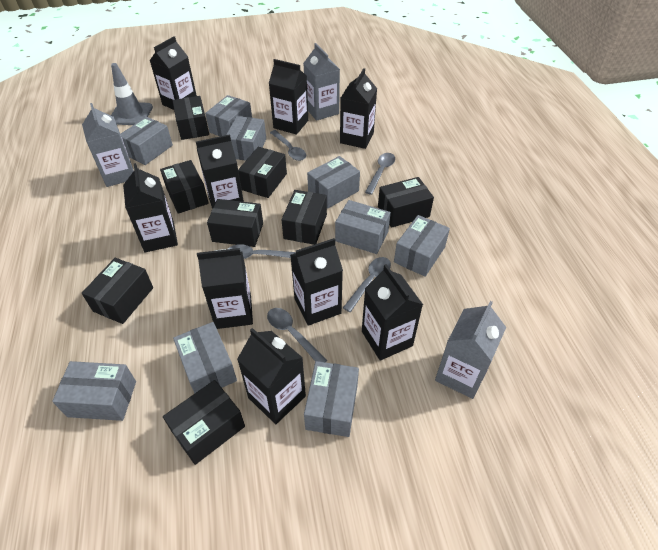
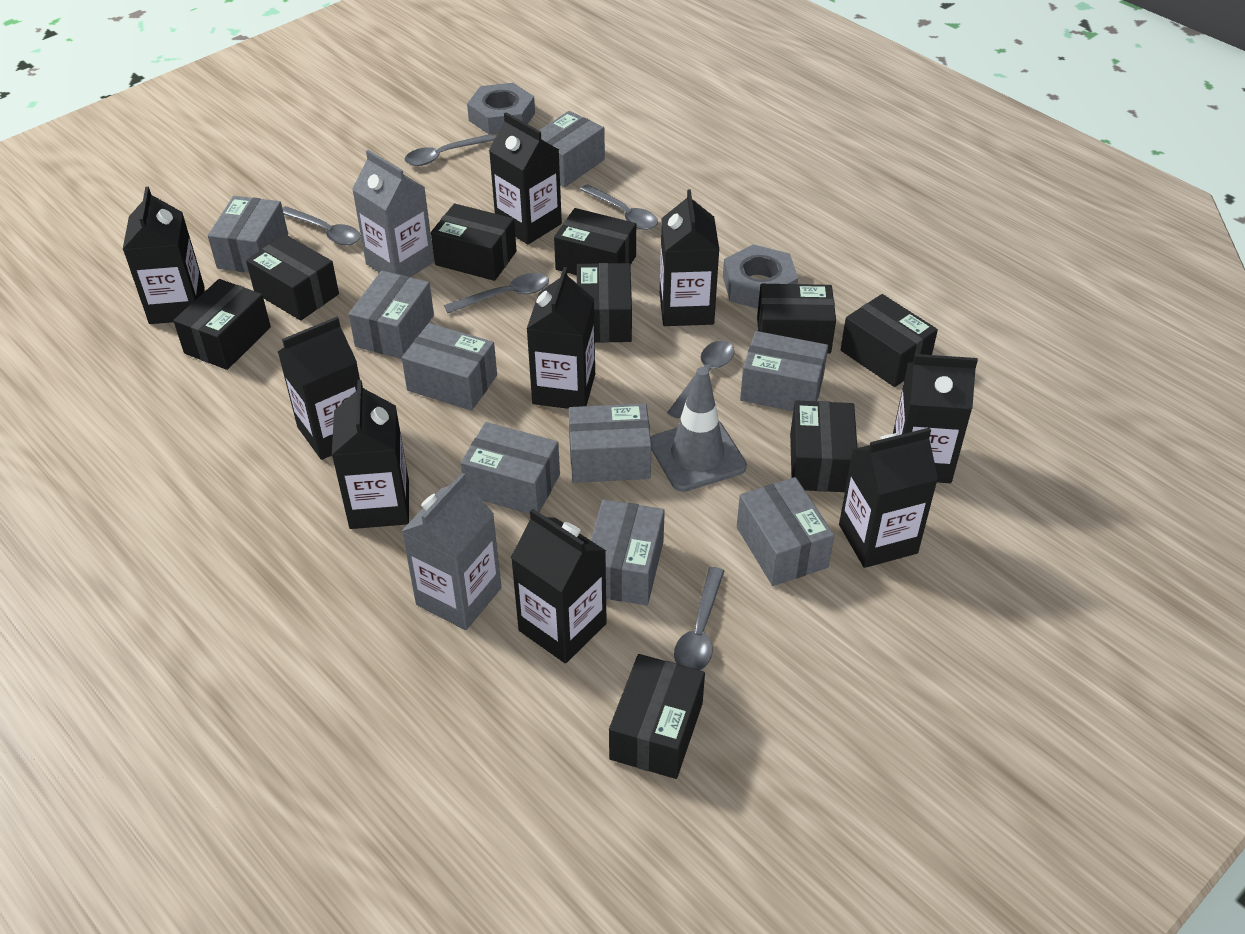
black box: 8 -> 9
grey carton: 3 -> 2
grey nut: 0 -> 2
grey spoon: 5 -> 6

